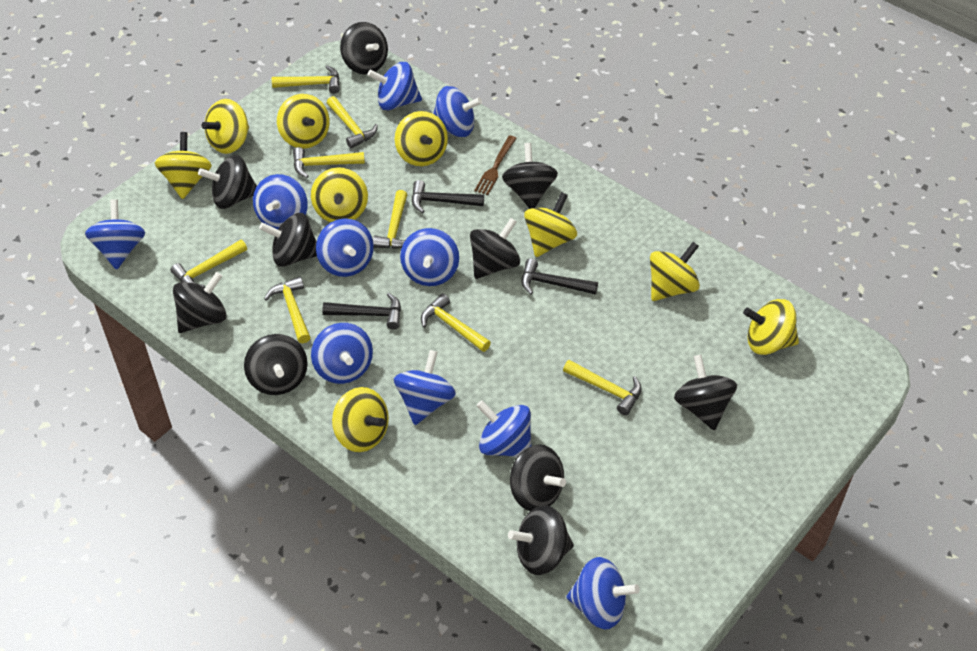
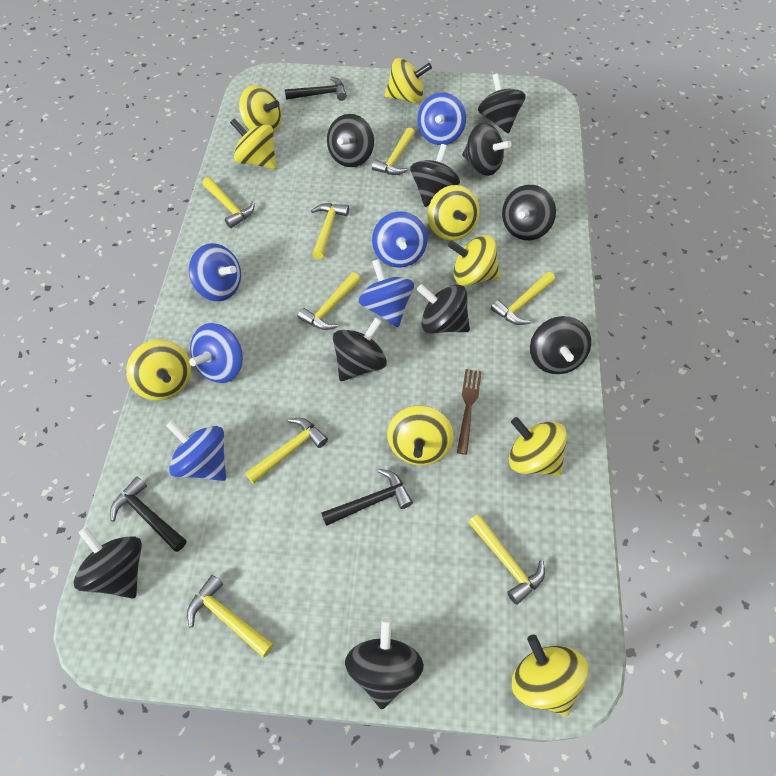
blue spinning top: 10 -> 6

